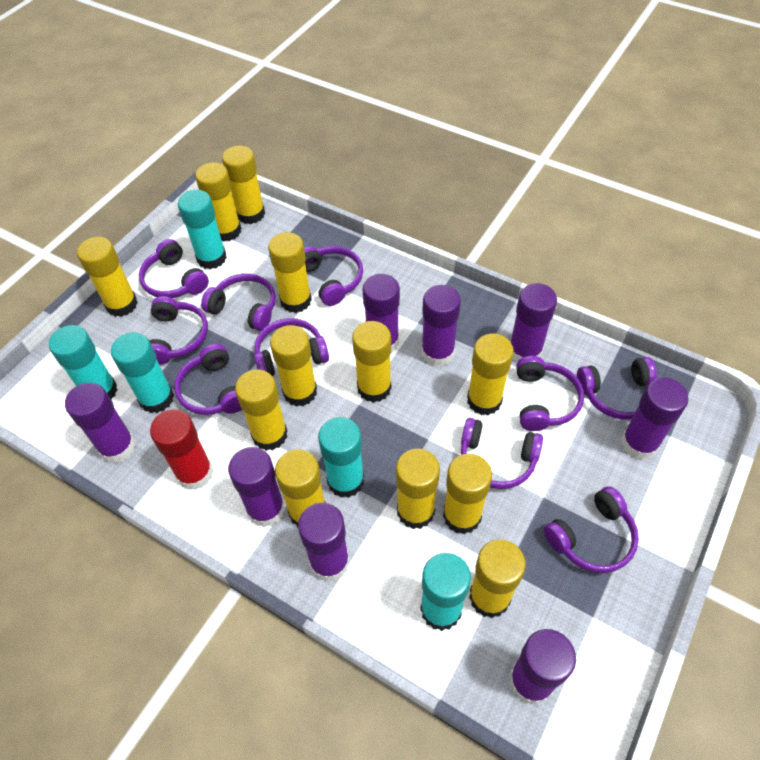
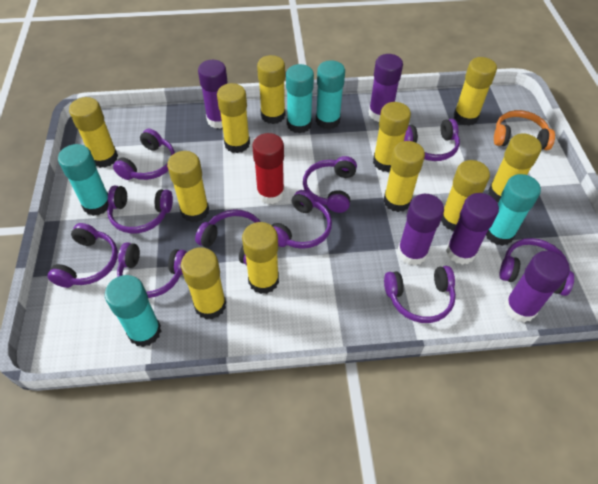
orange headphones: 0 -> 1
purple glue stick: 8 -> 5
yellow glue stick: 12 -> 11

